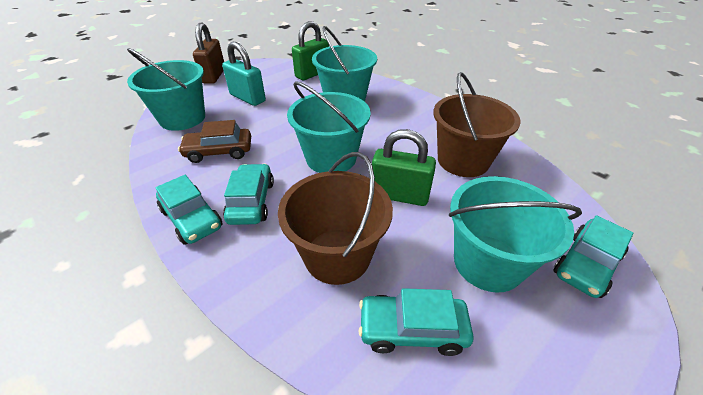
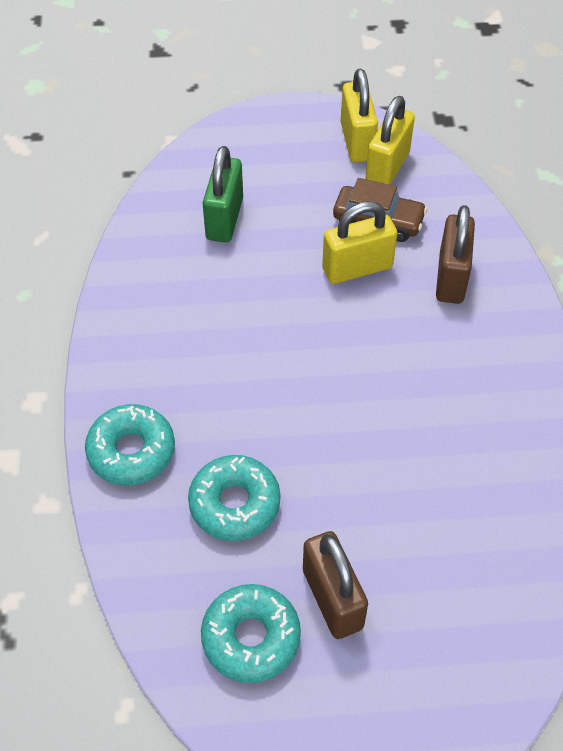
brown bucket: 2 -> 0
brown padlock: 1 -> 2
green padlock: 2 -> 1
turquoise bucket: 4 -> 0
turquoise car: 4 -> 0
turquoise donut: 0 -> 3
turquoise padlock: 1 -> 0
yellow padlock: 0 -> 3

